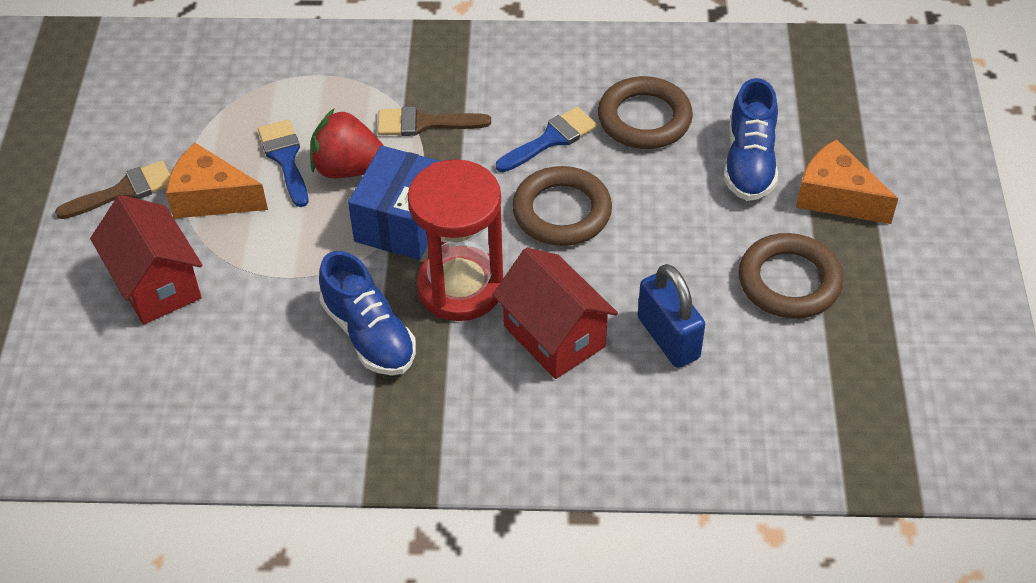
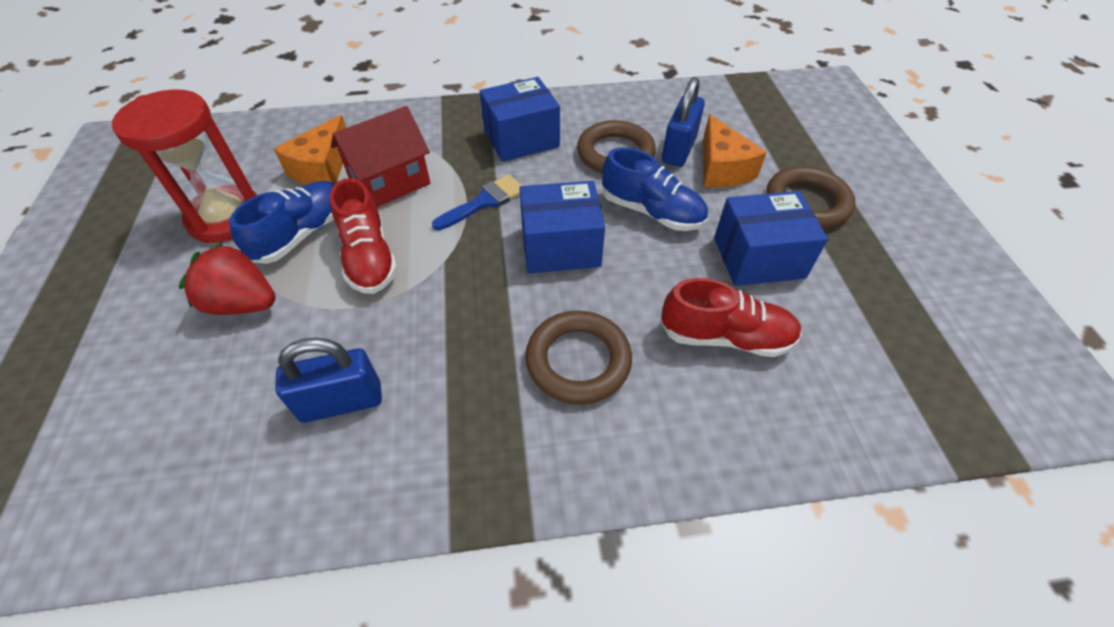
blue box: 1 -> 3
blue brush: 2 -> 1
blue padlock: 1 -> 2
brown brush: 2 -> 0
red house: 2 -> 1
red shoe: 0 -> 2

